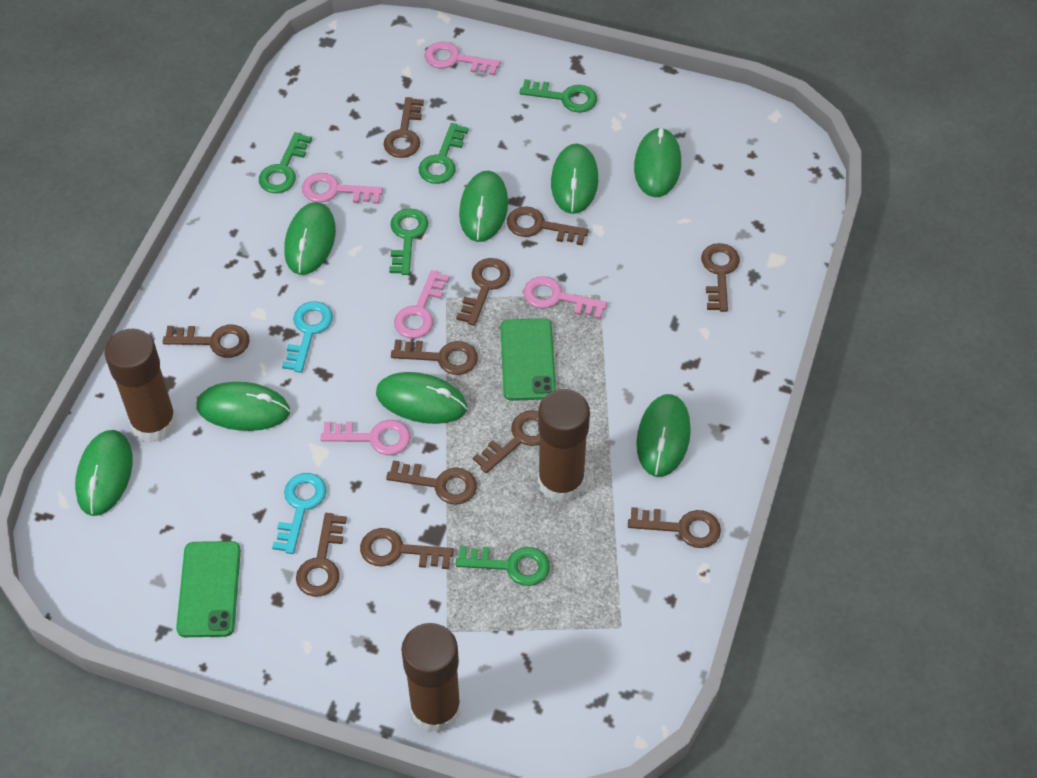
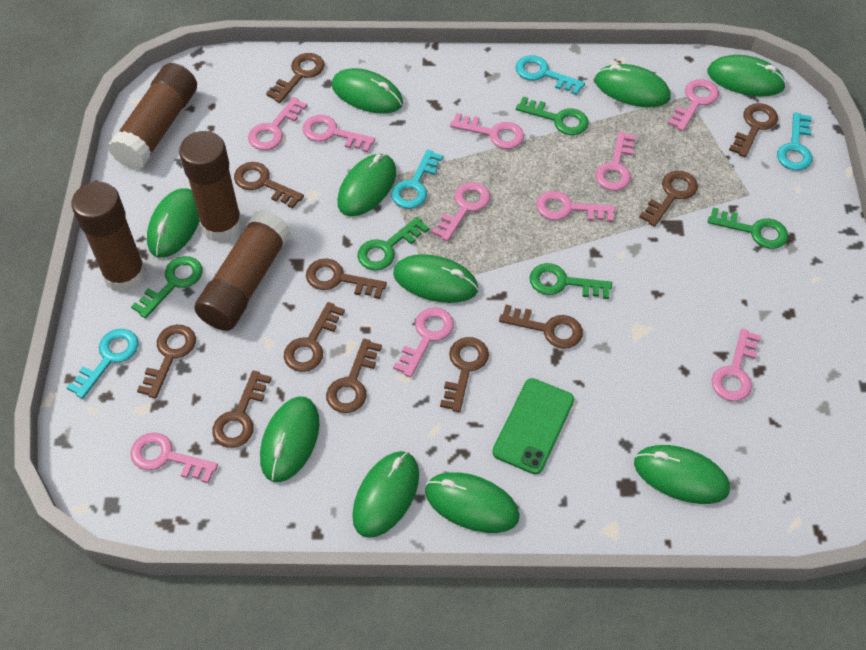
brown glue stick: 3 -> 4
green mouse: 8 -> 10
green phone: 2 -> 1
pink key: 5 -> 10
turquoise key: 2 -> 4

